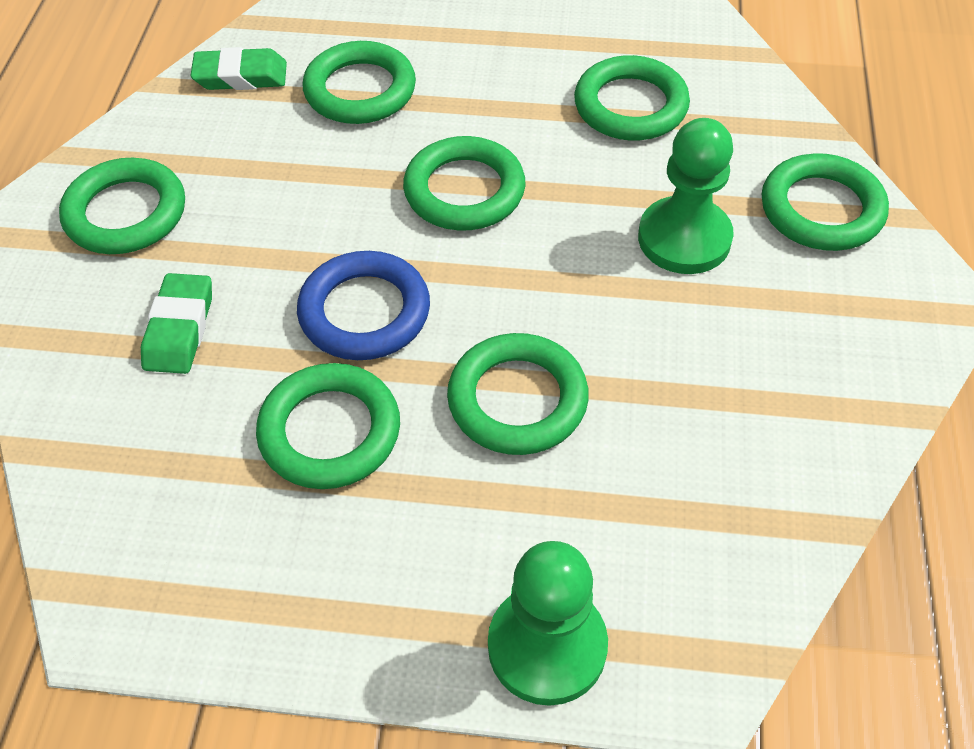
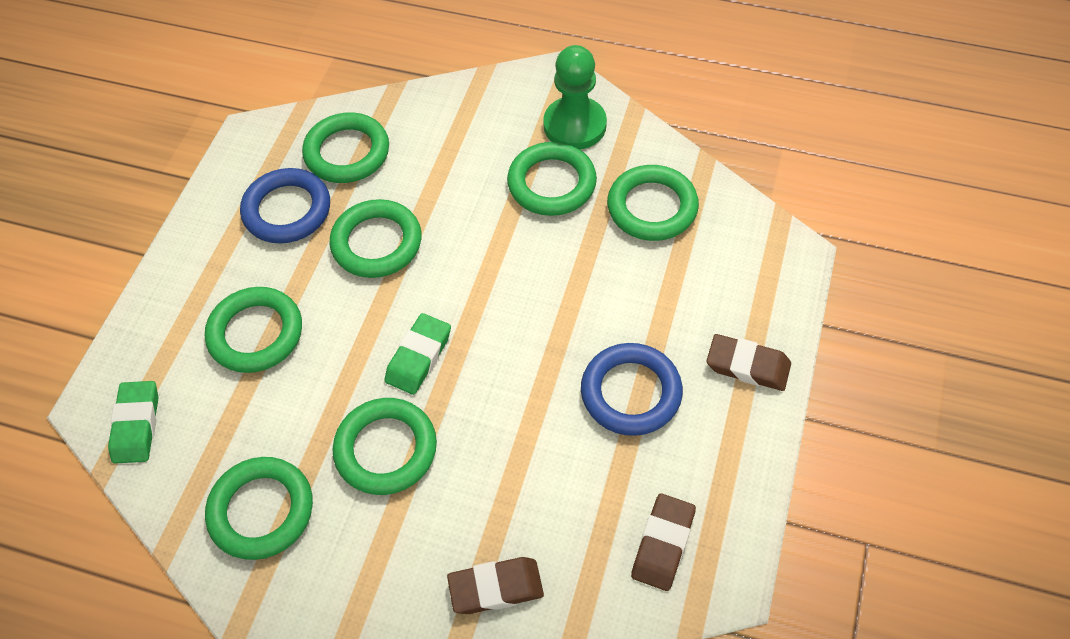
blue ring: 1 -> 2
brown eraser: 0 -> 3
green pawn: 2 -> 1

